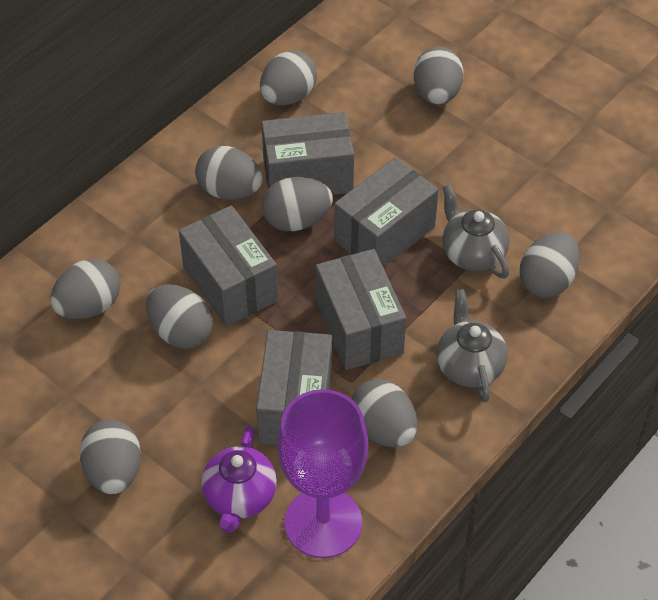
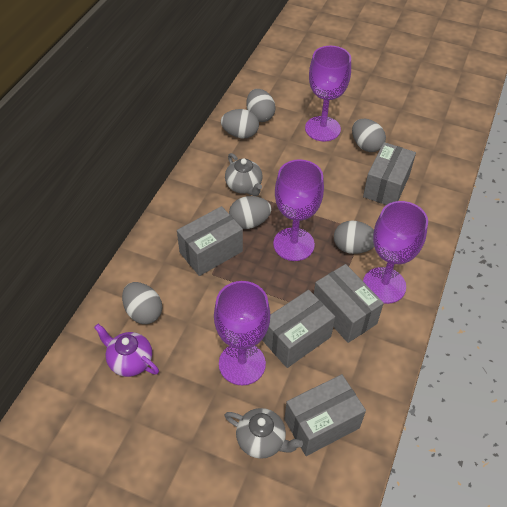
grey egg: 9 -> 6
purple goblet: 1 -> 4

